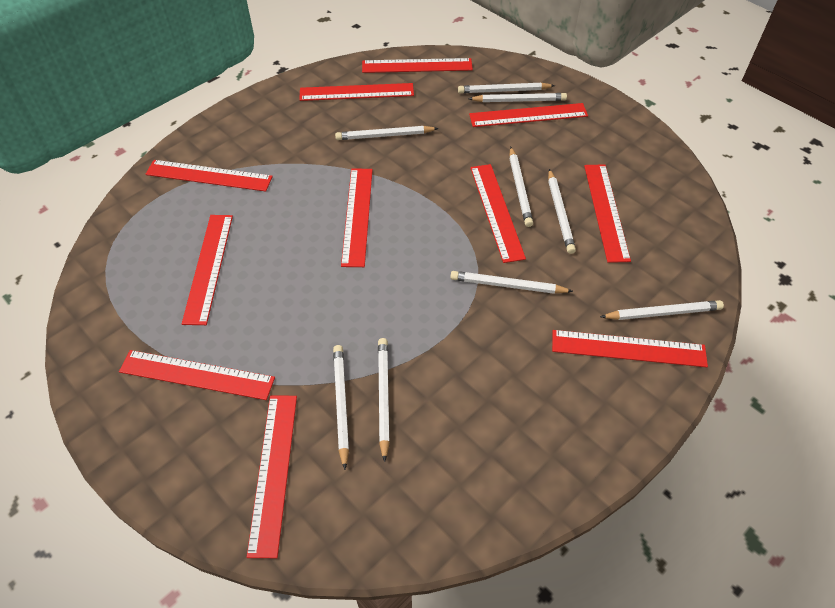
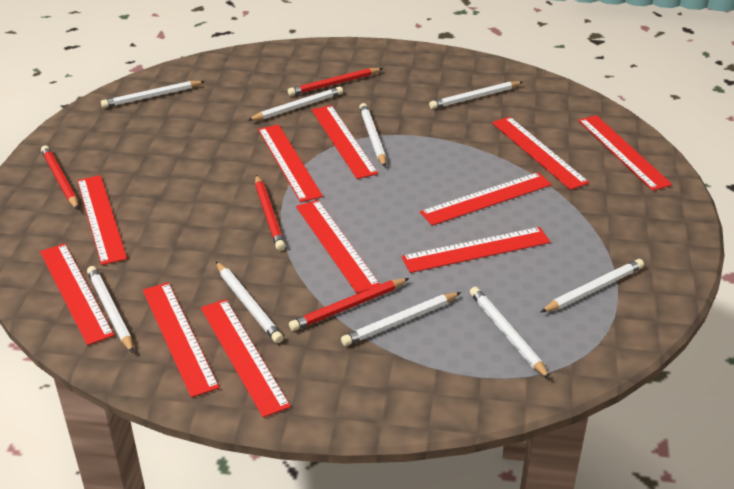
red pencil: 0 -> 4

